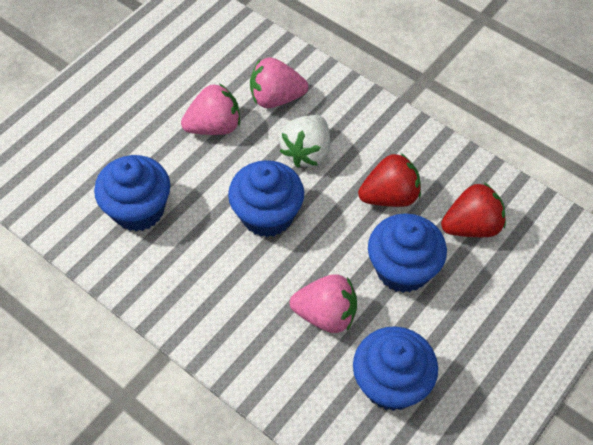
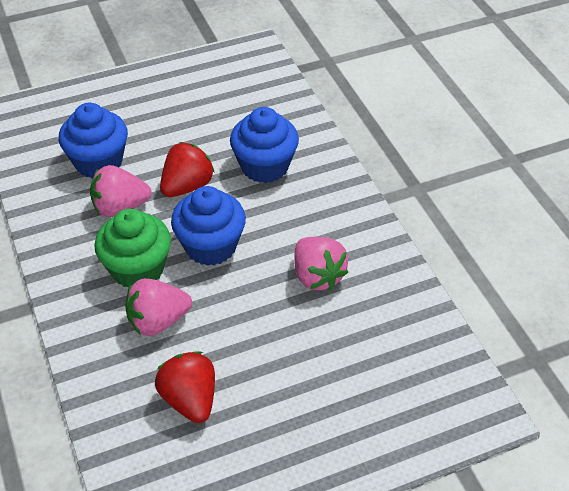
blue cupcake: 4 -> 3
green cupcake: 0 -> 1
white strawberry: 1 -> 0

